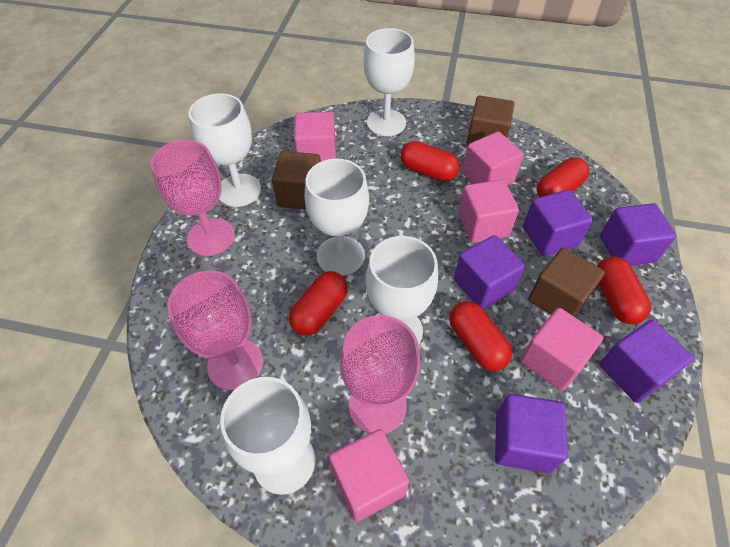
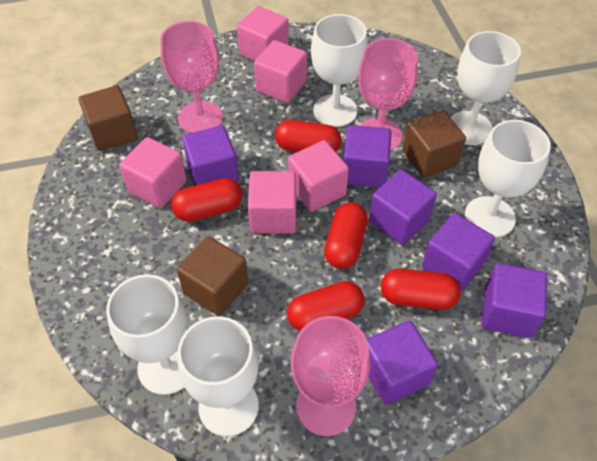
purple cube: 5 -> 6

